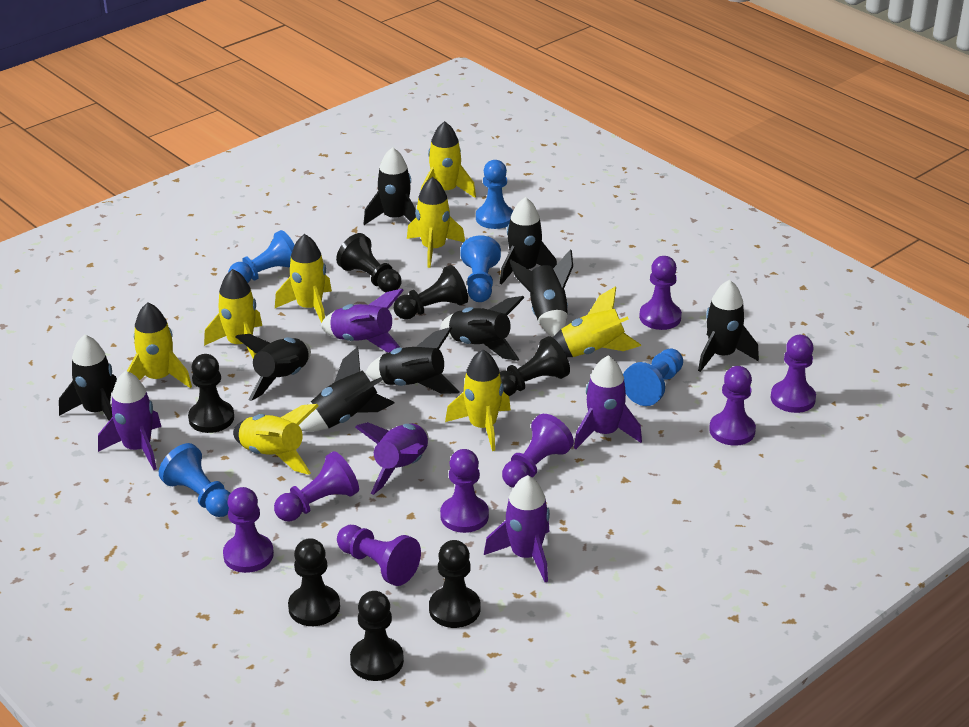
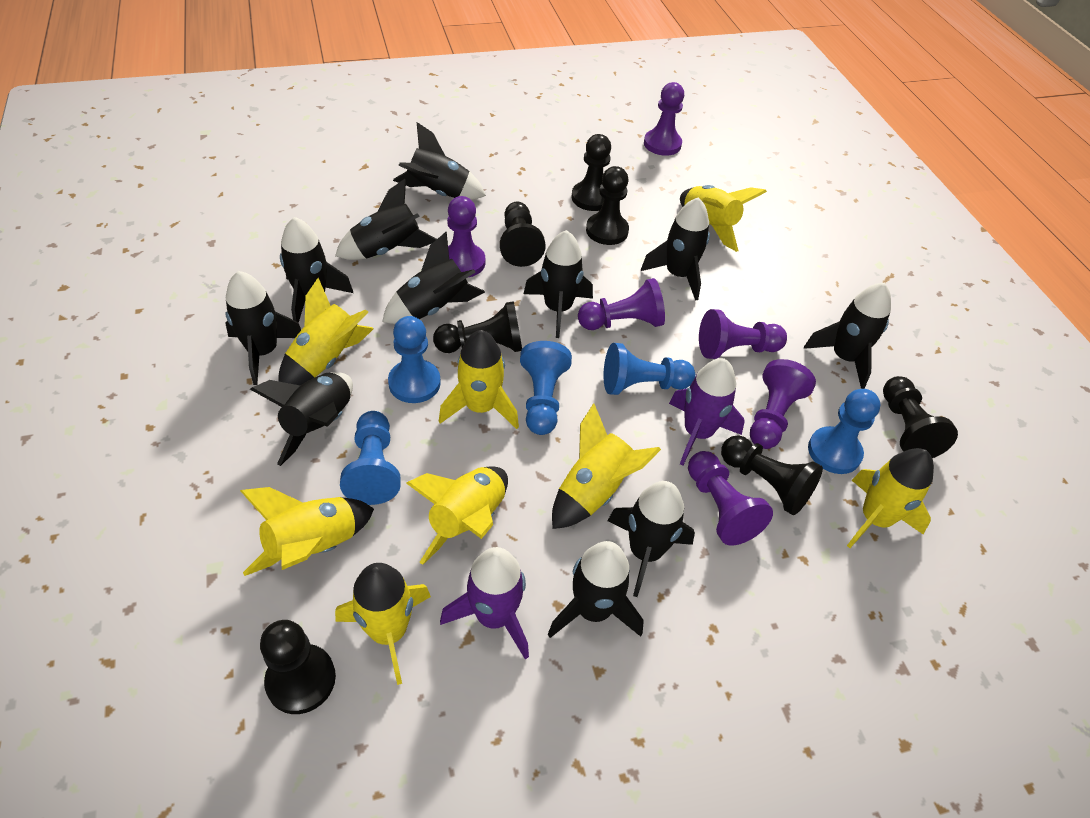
black rocket: 9 -> 11
purple pawn: 8 -> 6
purple rocket: 5 -> 2

